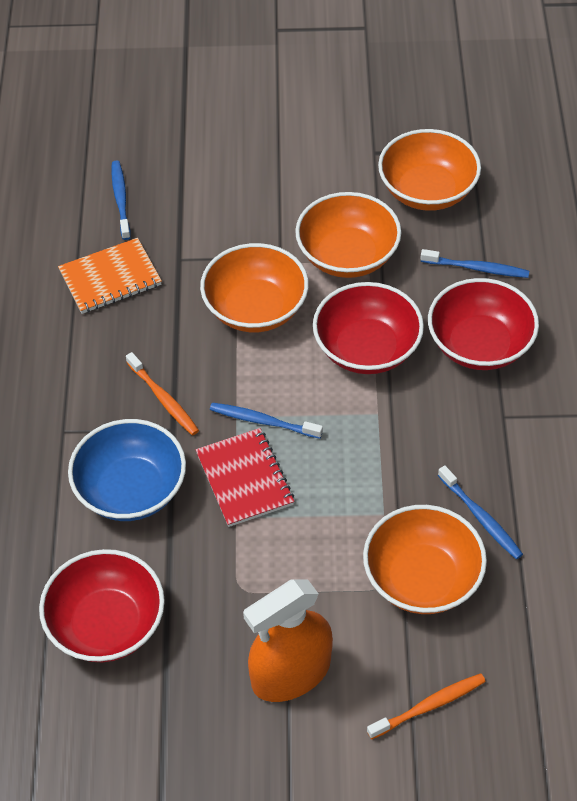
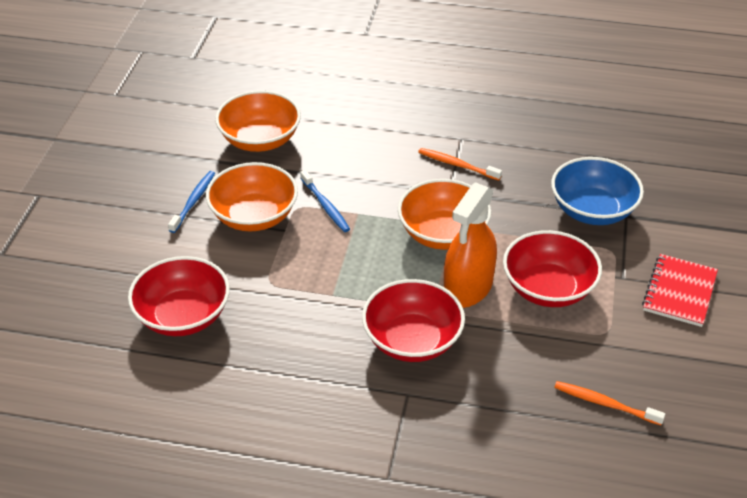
blue toothbrush: 4 -> 2
orange bowl: 4 -> 3
orange notebook: 1 -> 0

